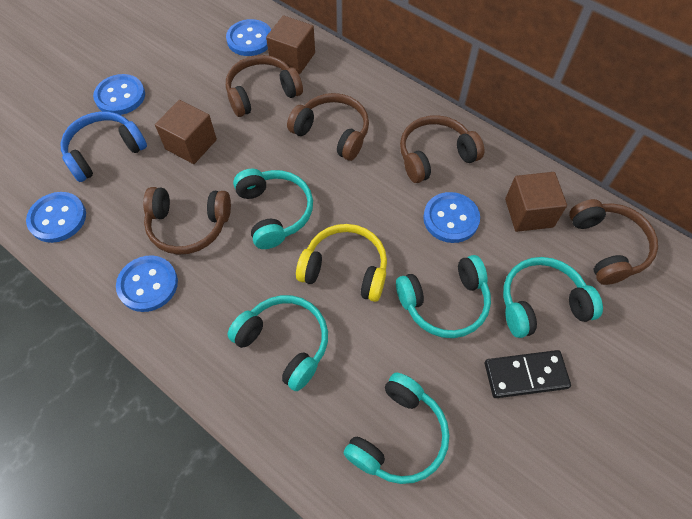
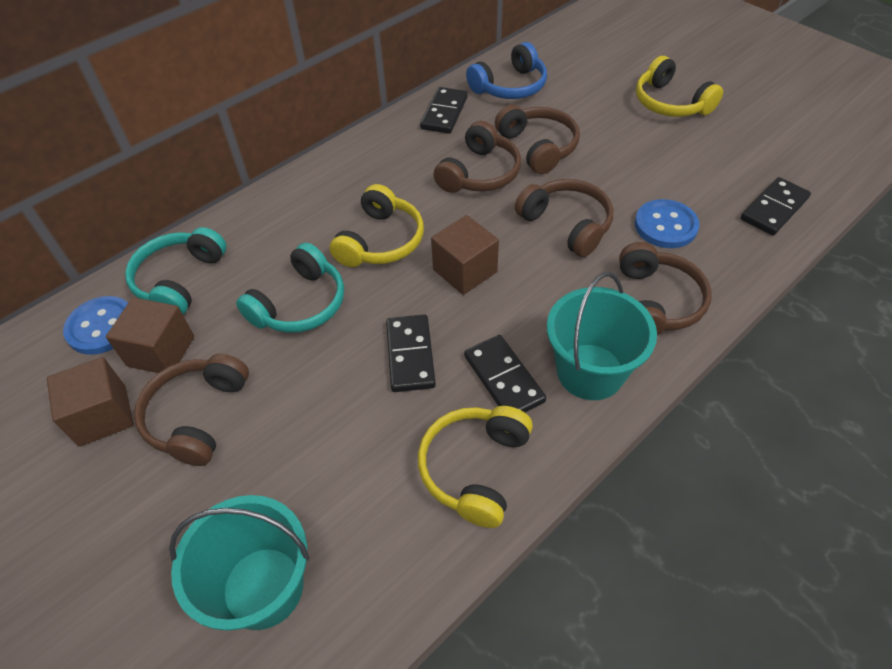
black domino: 1 -> 4
blue button: 5 -> 2
turquoise bucket: 0 -> 2
turquoise headphones: 5 -> 2
yellow headphones: 1 -> 3

